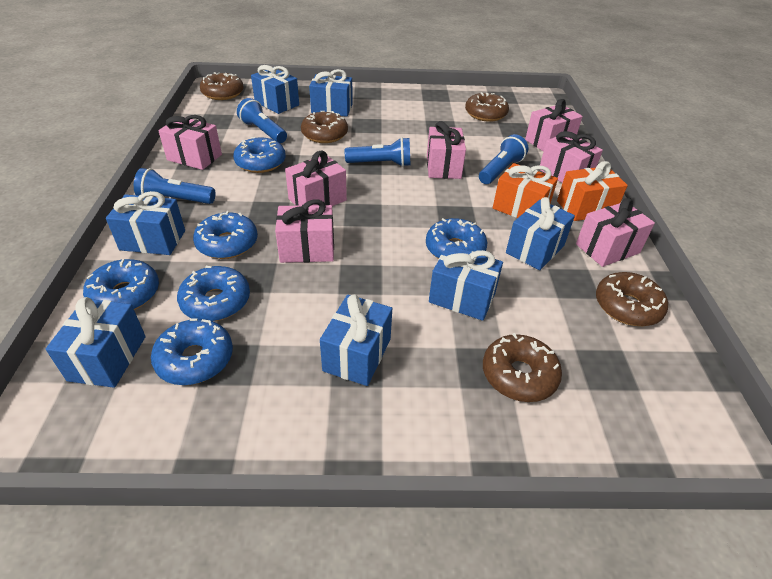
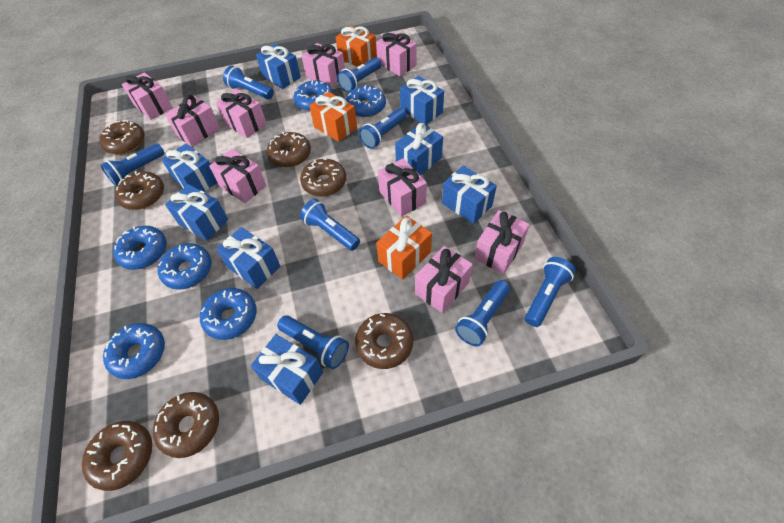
blue flashlight: 4 -> 8
blue gift: 7 -> 8
brown donut: 5 -> 7
orange gift: 2 -> 3
pink gift: 7 -> 9

